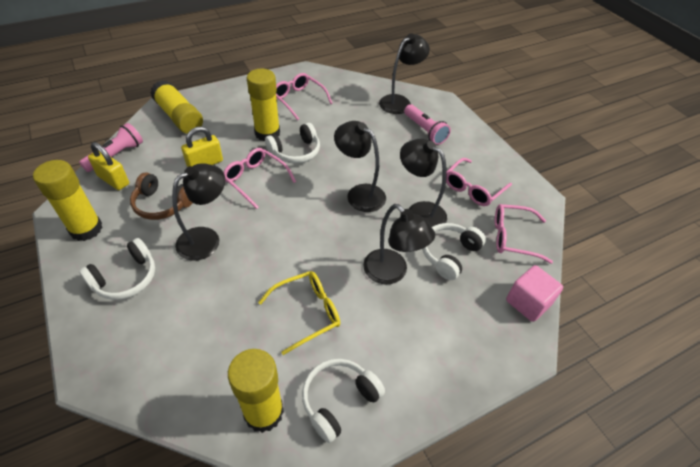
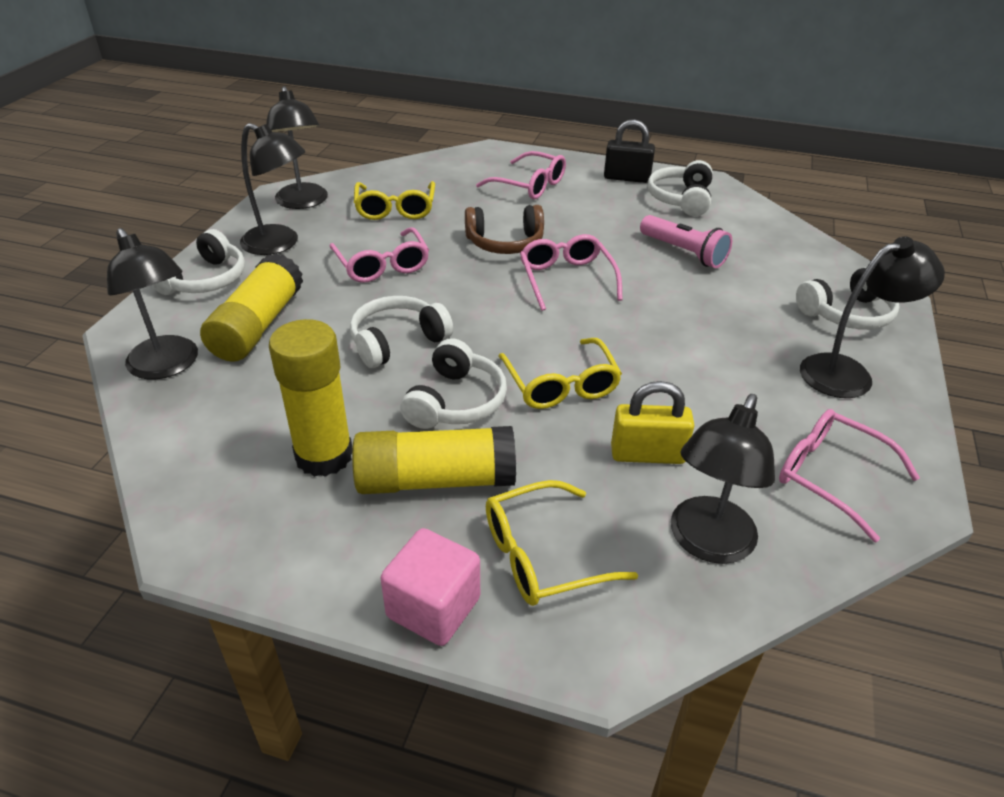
black padlock: 0 -> 1
pink flashlight: 2 -> 1
white headphones: 4 -> 5
yellow glasses: 1 -> 3
yellow glue stick: 4 -> 3
yellow padlock: 2 -> 1

